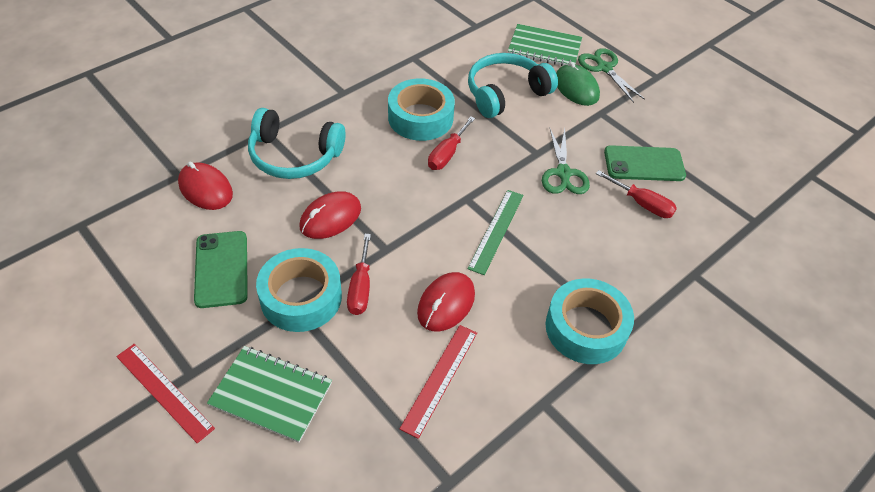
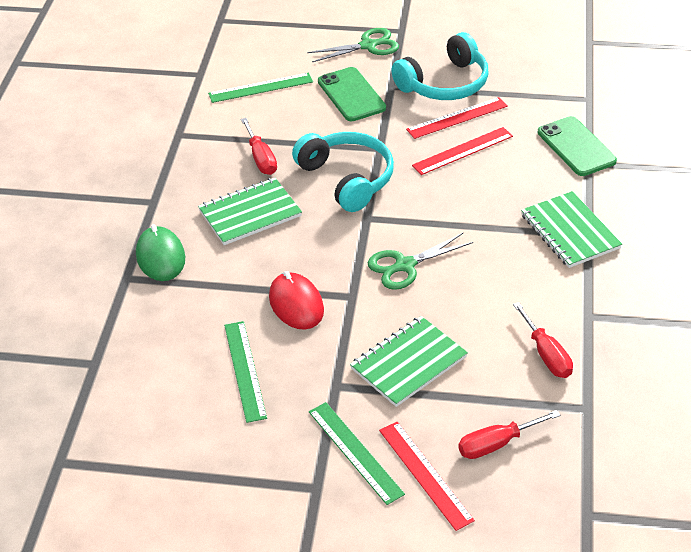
green notebook: 2 -> 3
green ruler: 1 -> 3
red mouse: 3 -> 1
red ruler: 2 -> 3
turquoise tape: 3 -> 0

